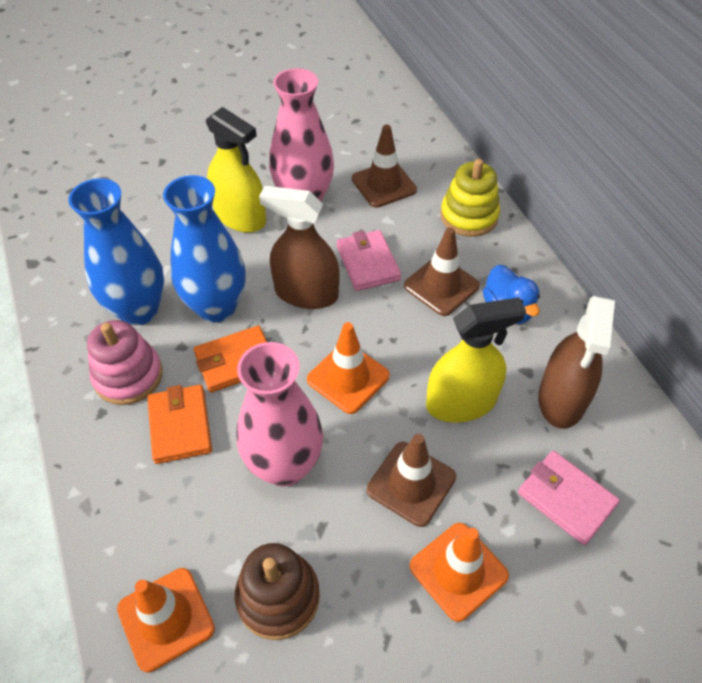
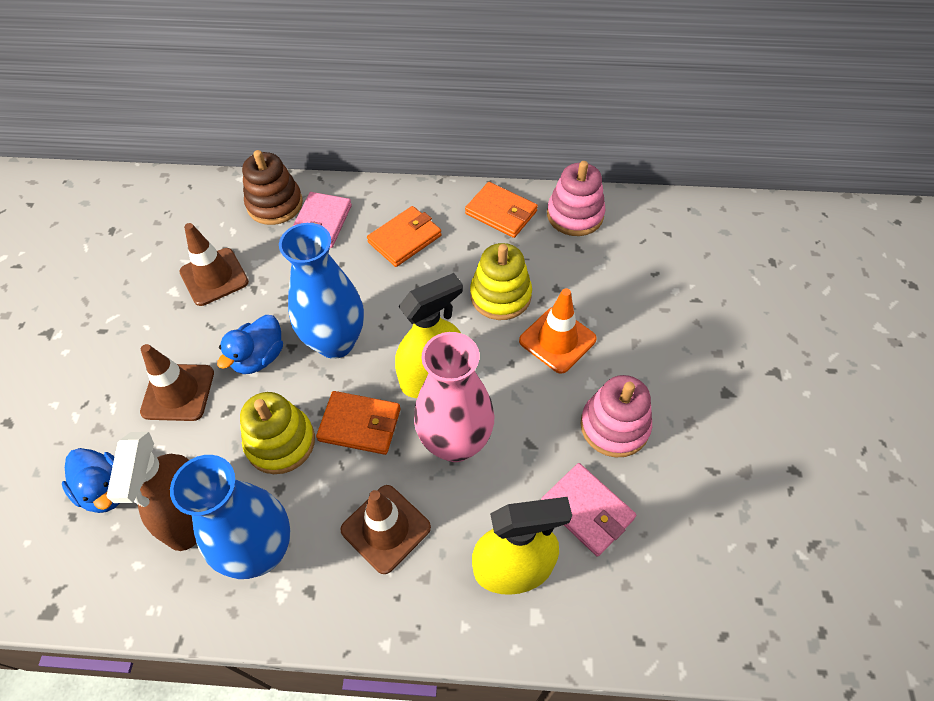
blue duck: 1 -> 2
brown spray bottle: 2 -> 1
orange traffic cone: 3 -> 1
orange wallet: 2 -> 3
pink stacking toy: 1 -> 2
pink vase: 2 -> 1
yellow stacking toy: 1 -> 2

